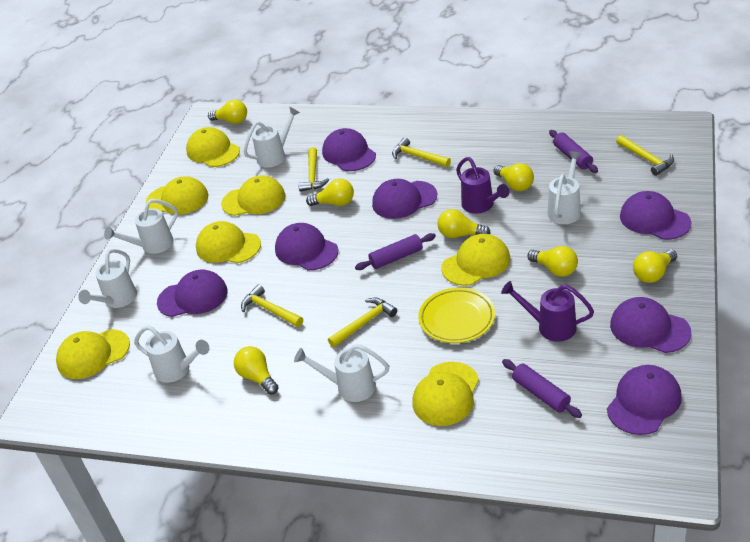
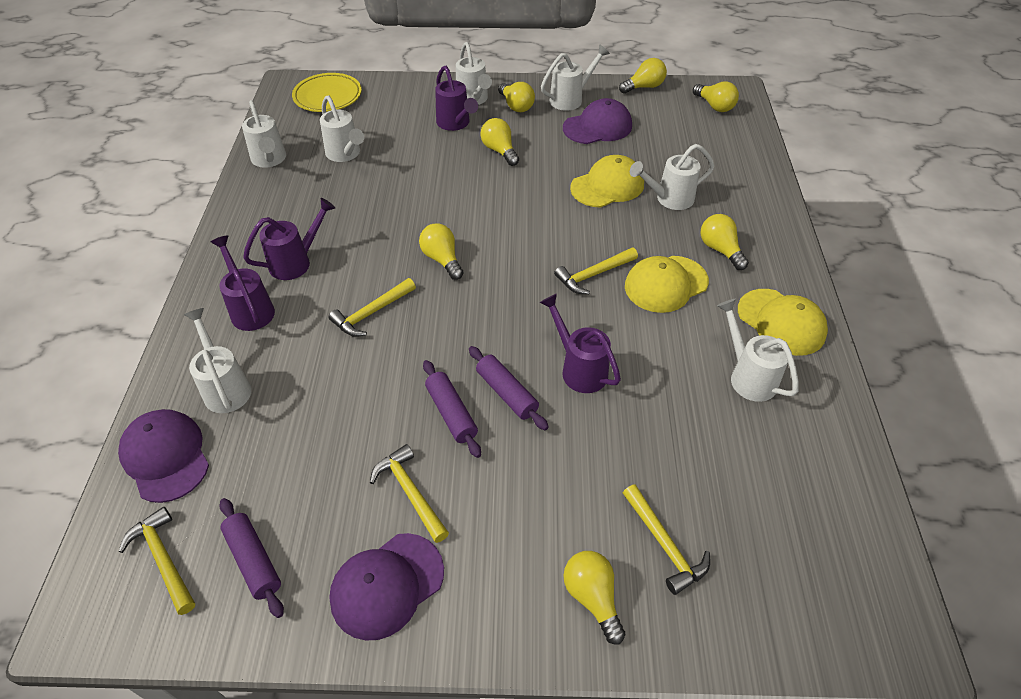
purple cap: 7 -> 3
purple watering can: 2 -> 4
white watering can: 6 -> 7
yellow cap: 7 -> 3

